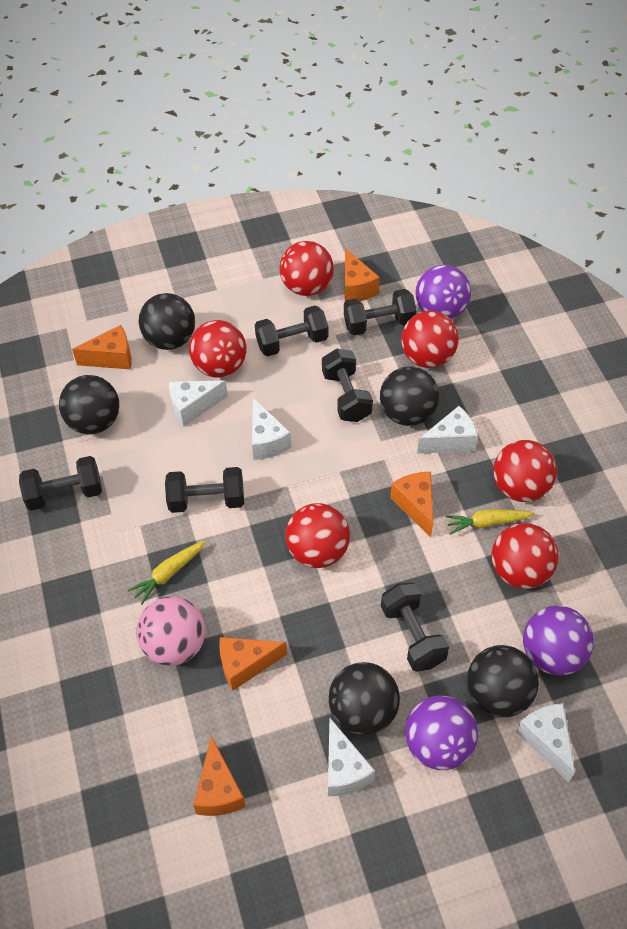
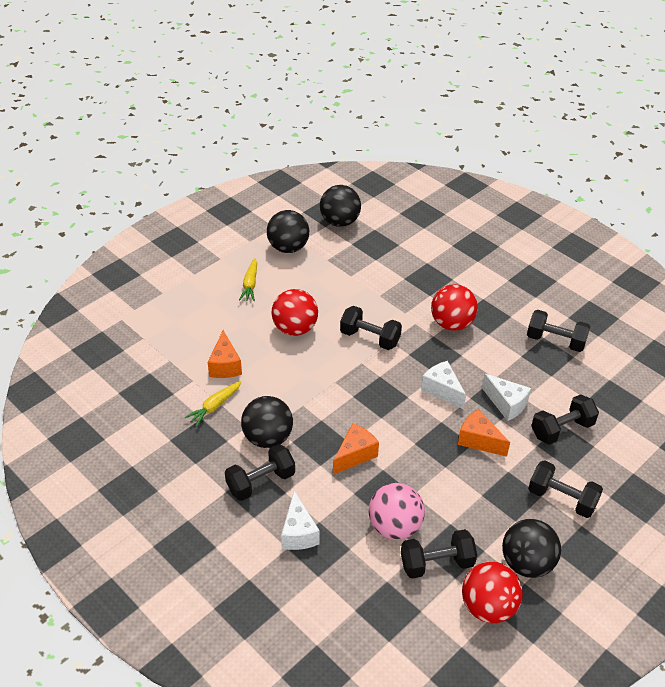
black ball: 5 -> 4
orange cheese: 5 -> 3
purple ball: 3 -> 0
red ball: 6 -> 3
white cheese: 5 -> 3

